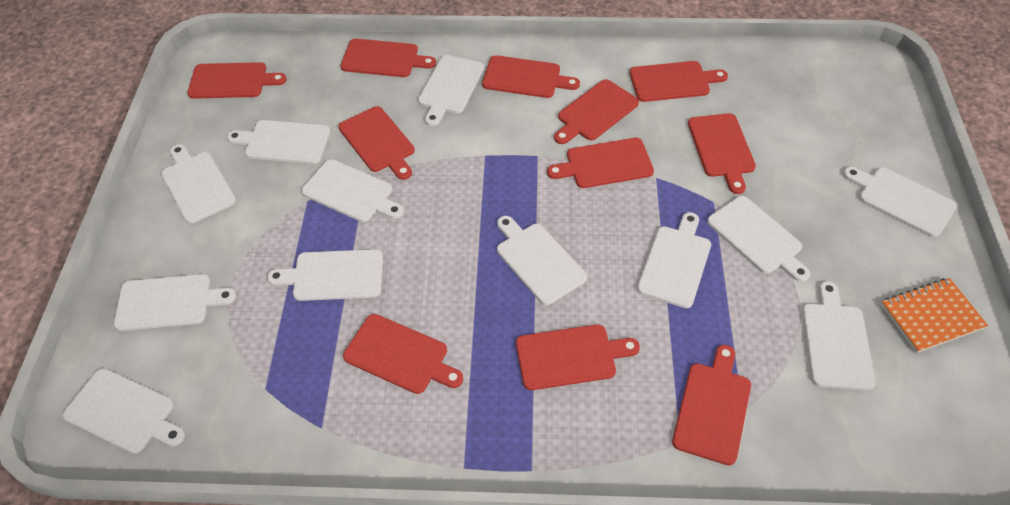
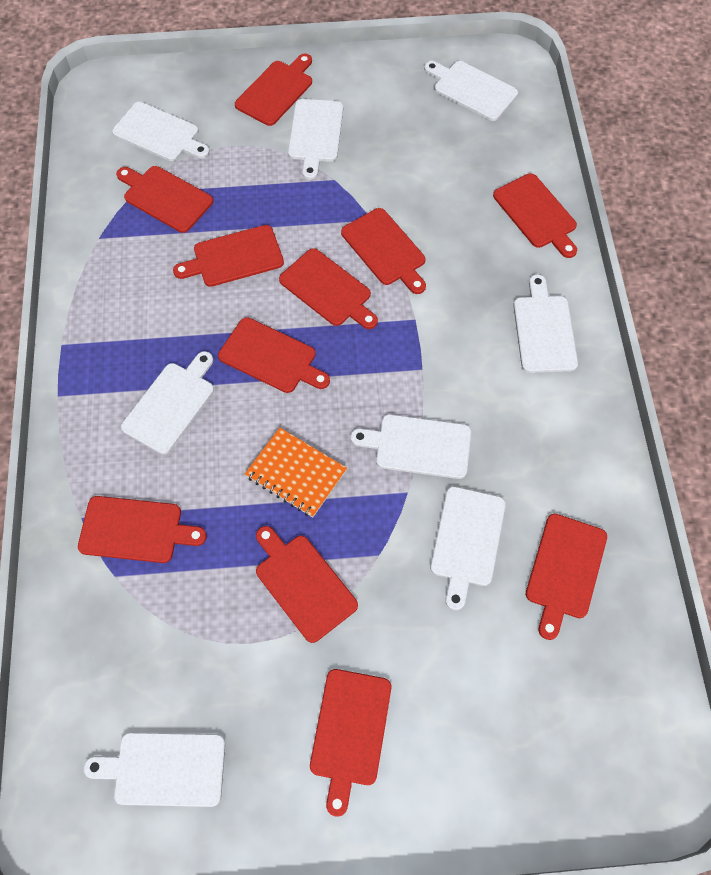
white cutting board: 12 -> 8

